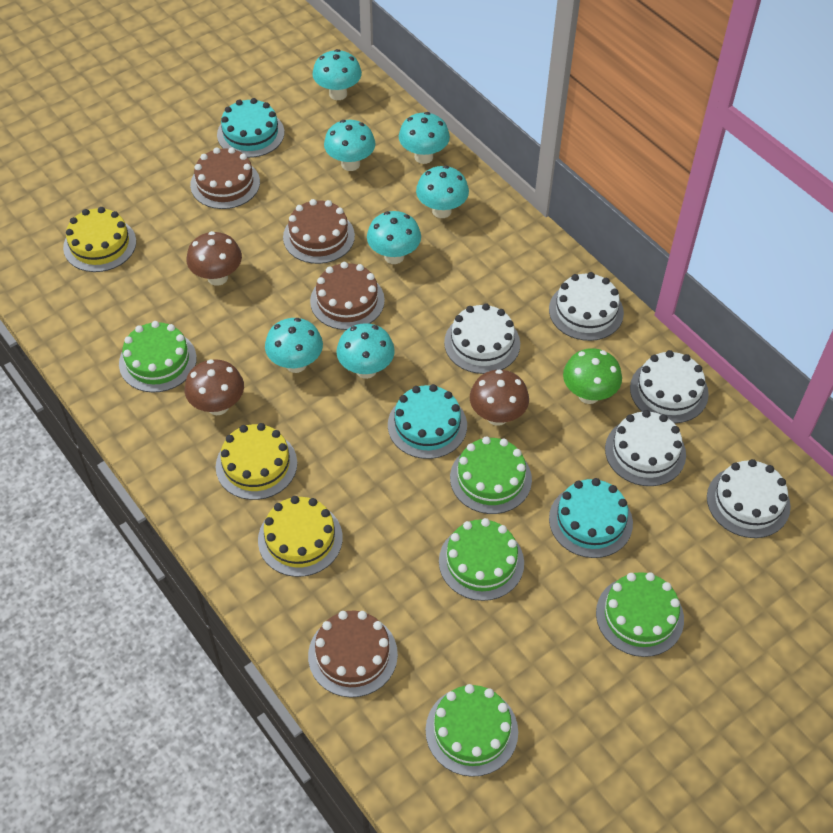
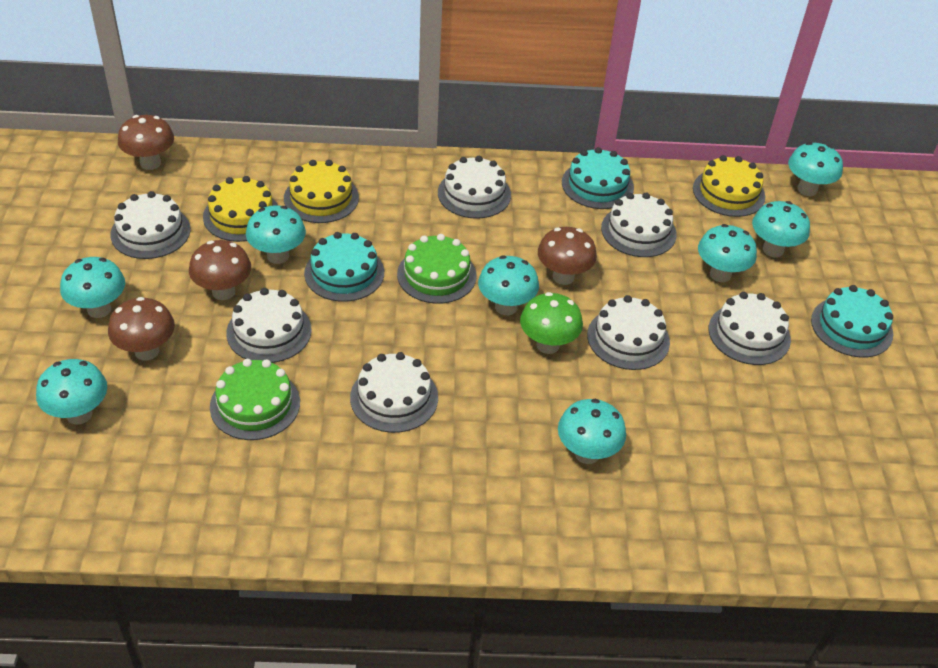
brown cake: 4 -> 0
brown mushroom: 3 -> 4
green cake: 5 -> 2
turquoise mushroom: 7 -> 8
white cake: 5 -> 7

